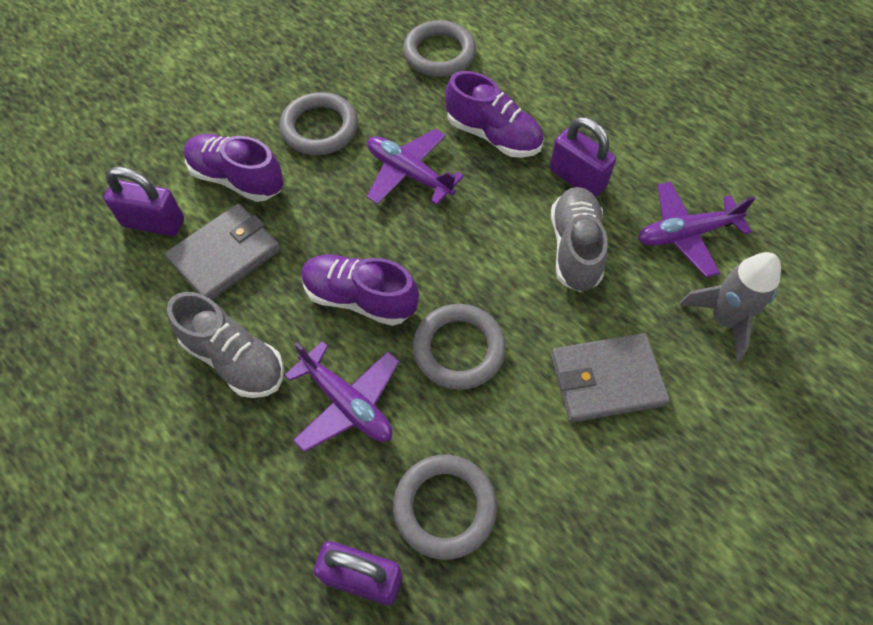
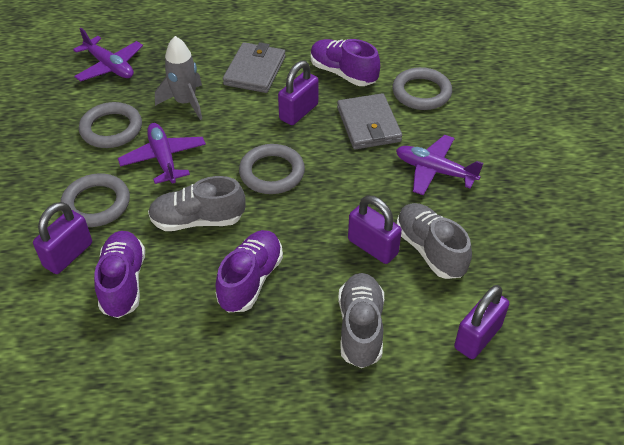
grey shoe: 2 -> 3
purple padlock: 3 -> 4

